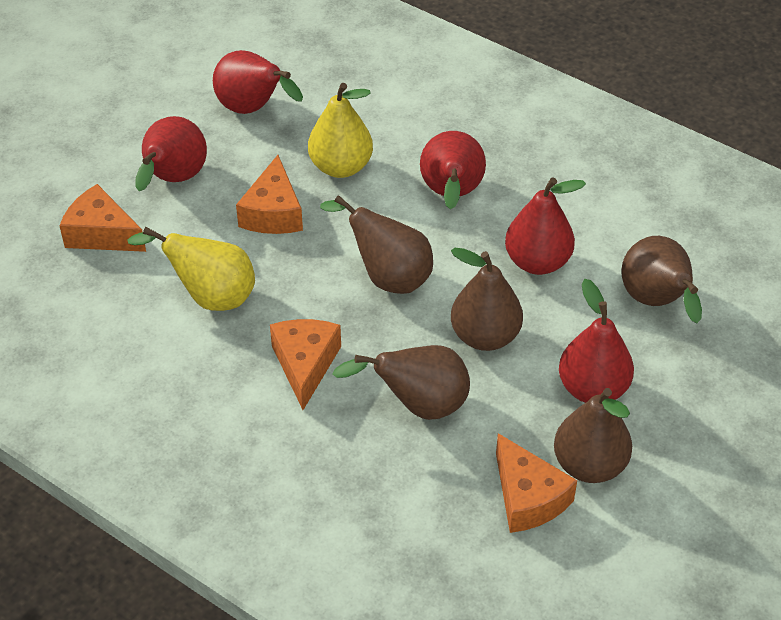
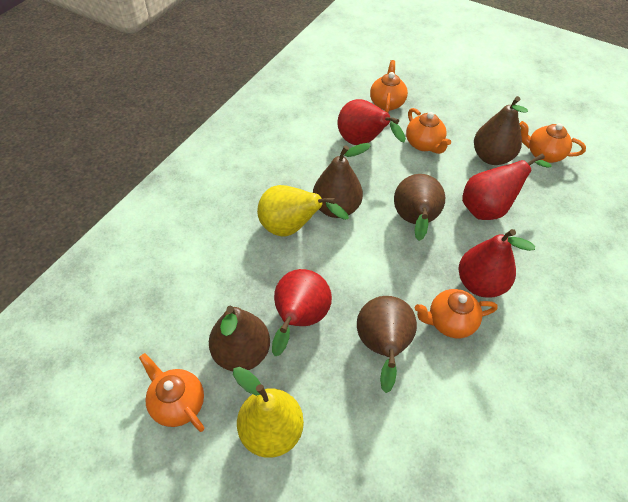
orange cheese: 4 -> 0
orange teapot: 0 -> 5
red pear: 5 -> 4

